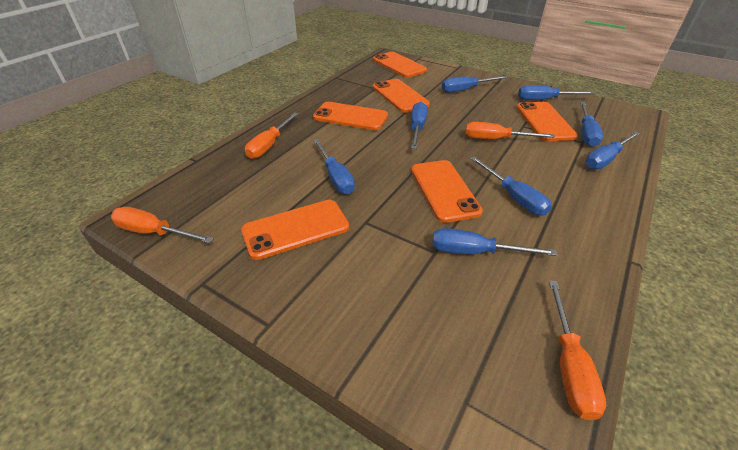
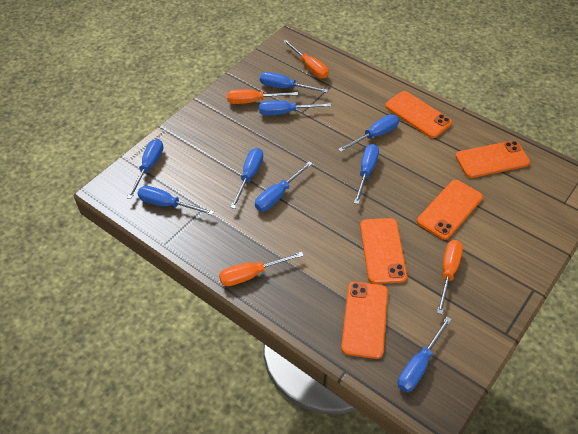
blue screwdriver: 8 -> 9
orange phone: 6 -> 5

